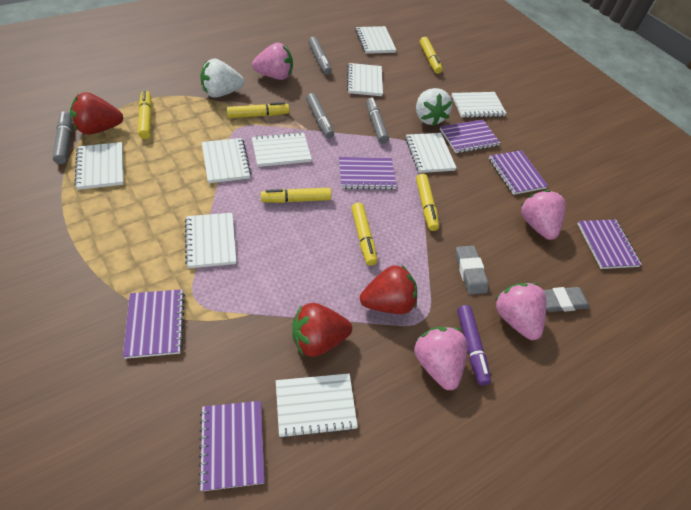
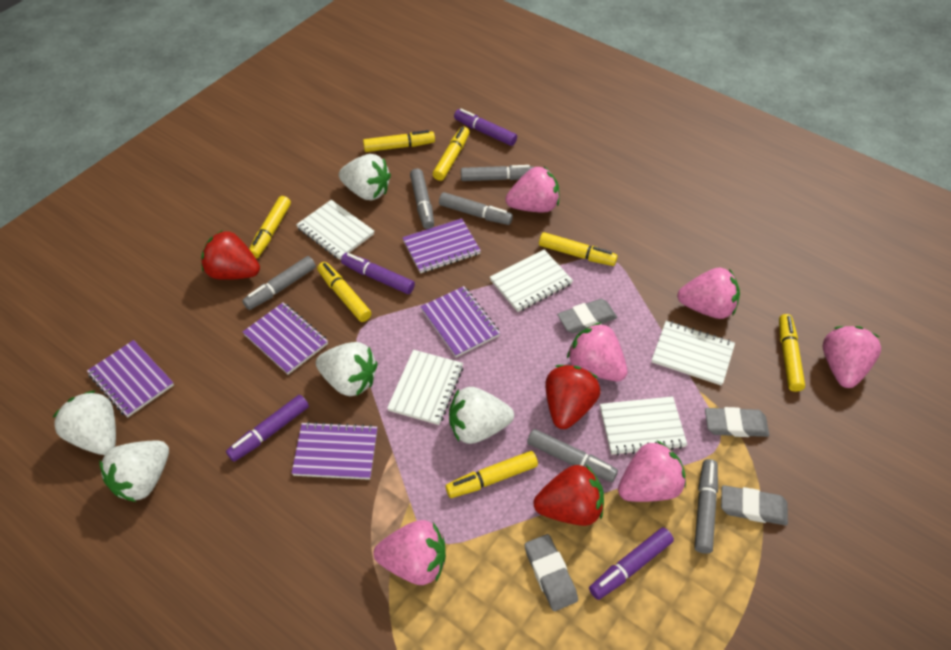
grey eraser: 2 -> 4
grey marker: 4 -> 6
pink strawberry: 4 -> 6
purple marker: 1 -> 4
purple notebook: 6 -> 5
white notebook: 9 -> 5
white strawberry: 2 -> 5
yellow marker: 6 -> 7

